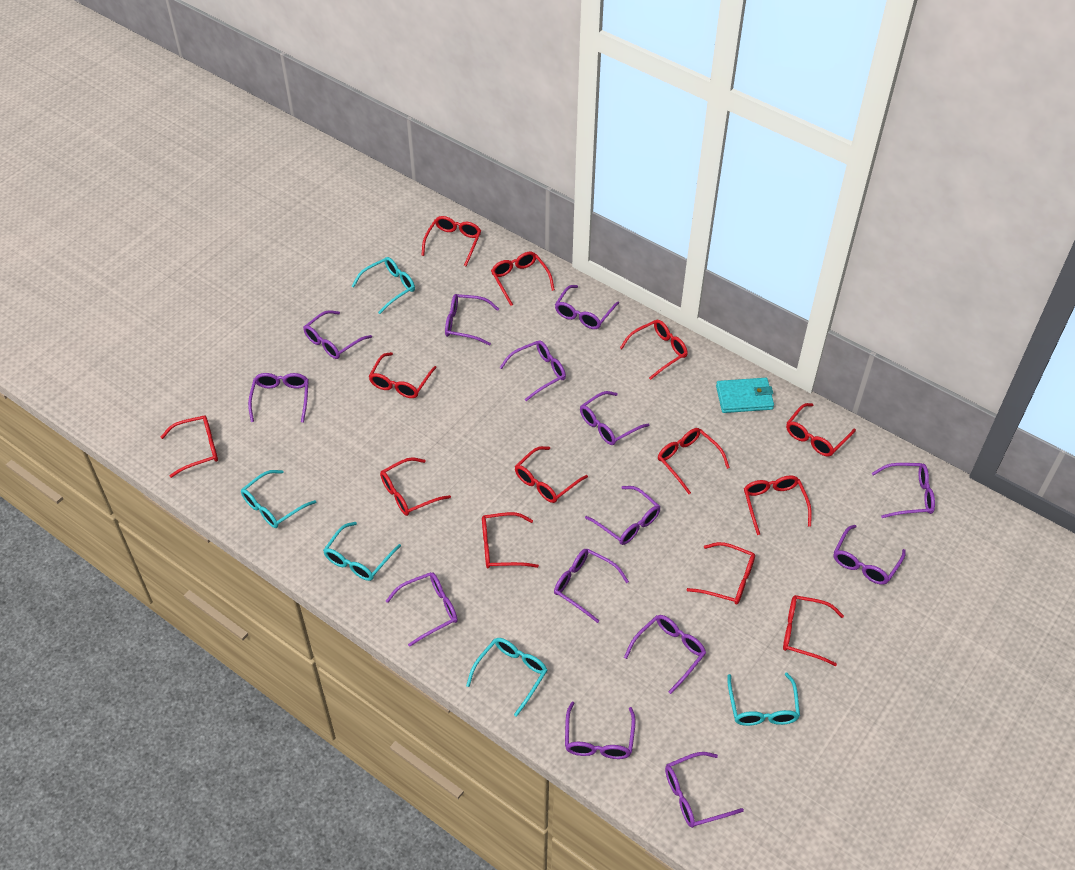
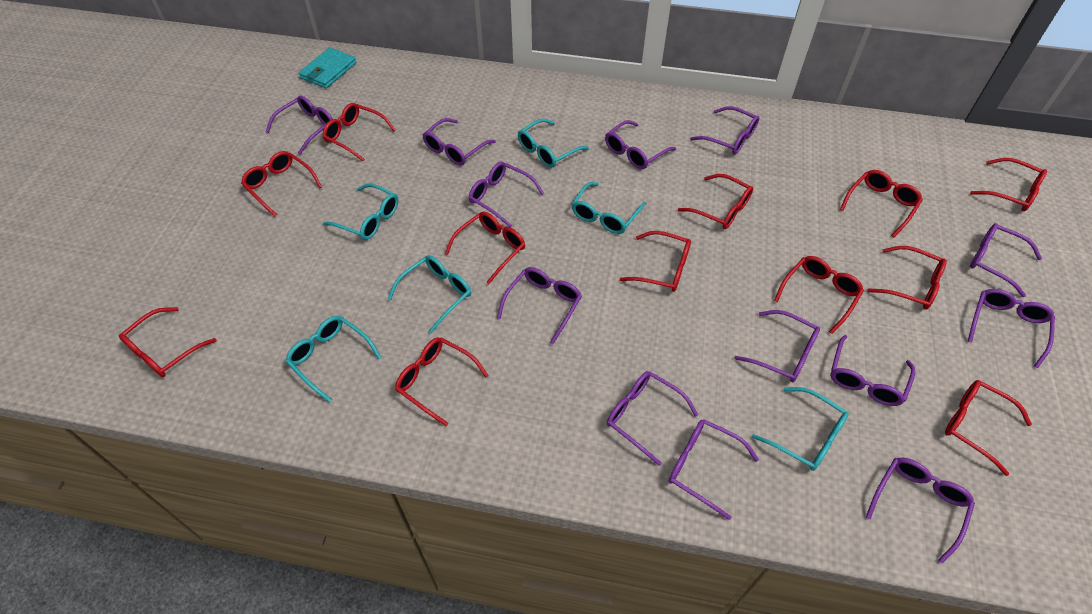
purple glasses: 14 -> 13
red glasses: 13 -> 12
turquoise glasses: 5 -> 6

